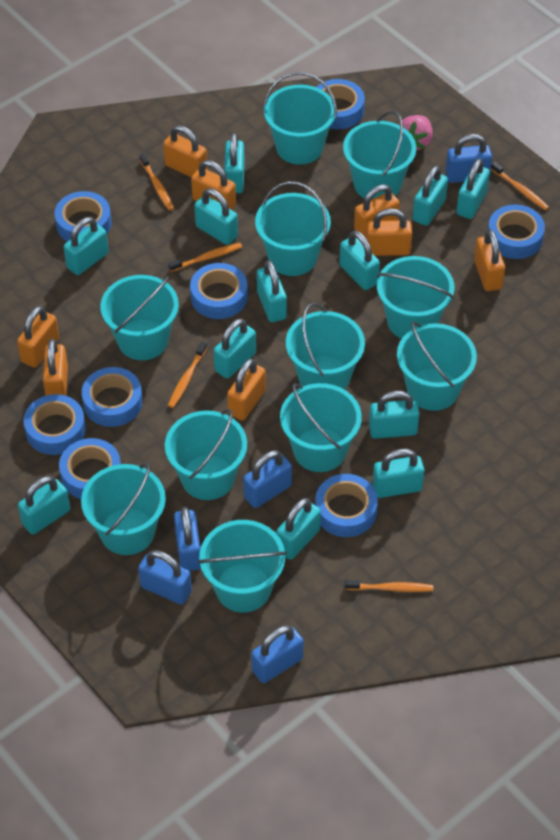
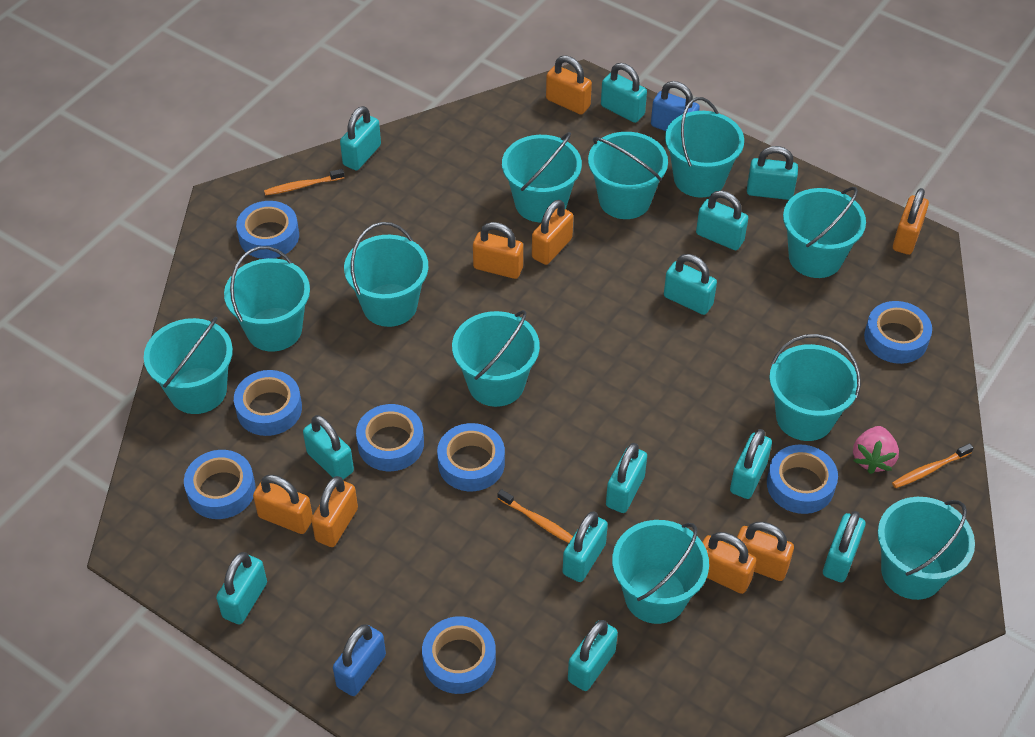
blue padlock: 5 -> 2
orange toothbrush: 5 -> 3

